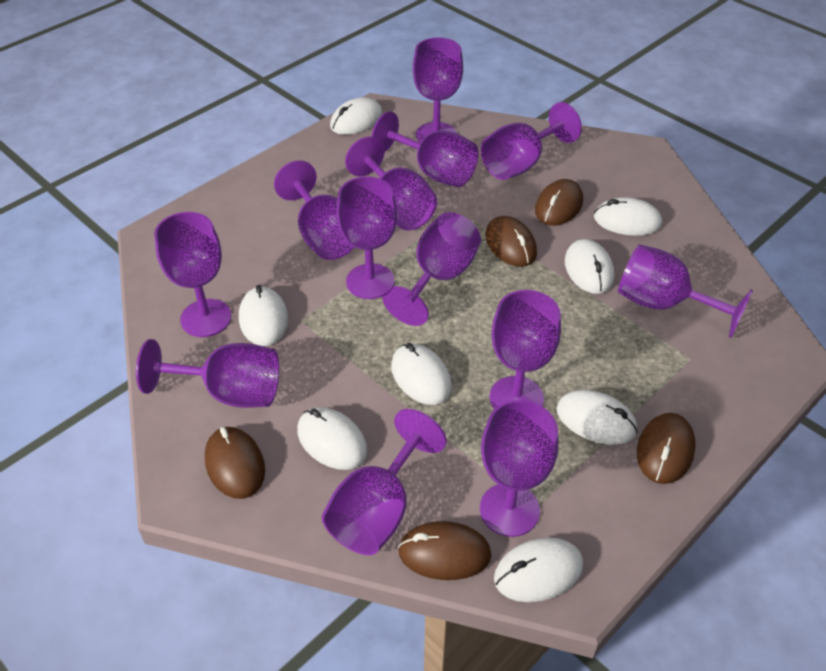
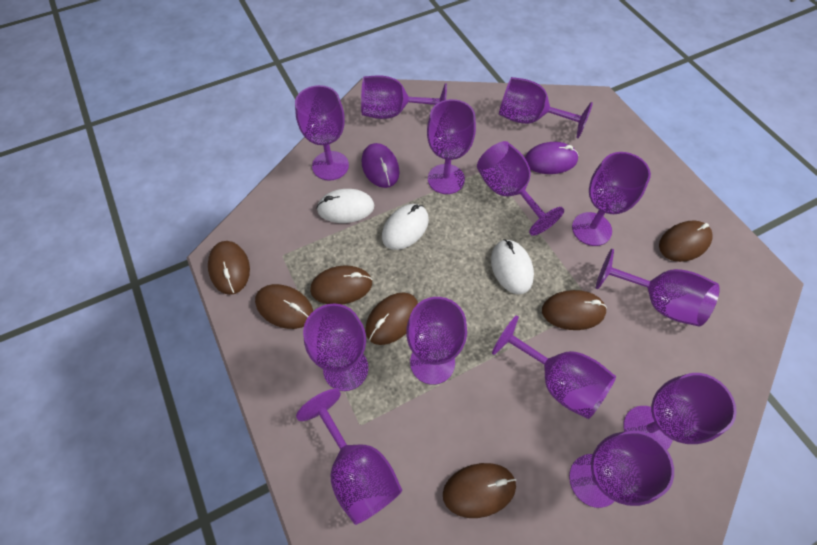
brown mouse: 5 -> 7
purple mouse: 0 -> 2
white mouse: 8 -> 3

